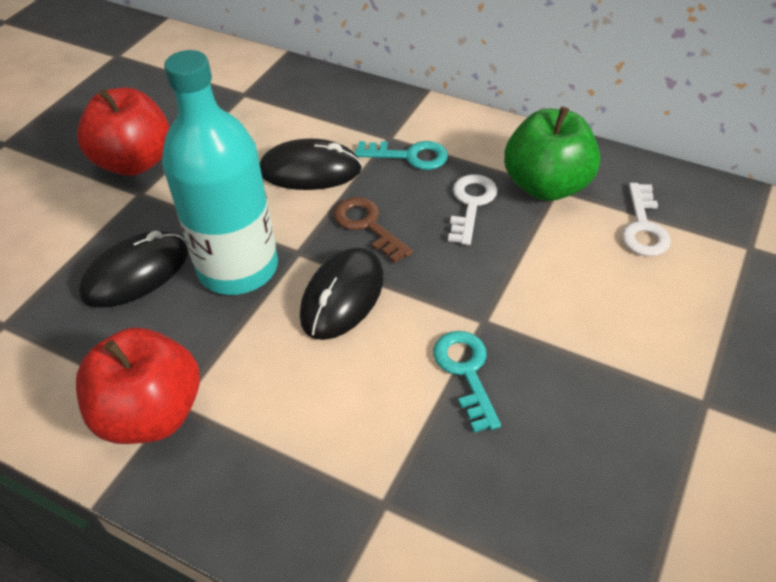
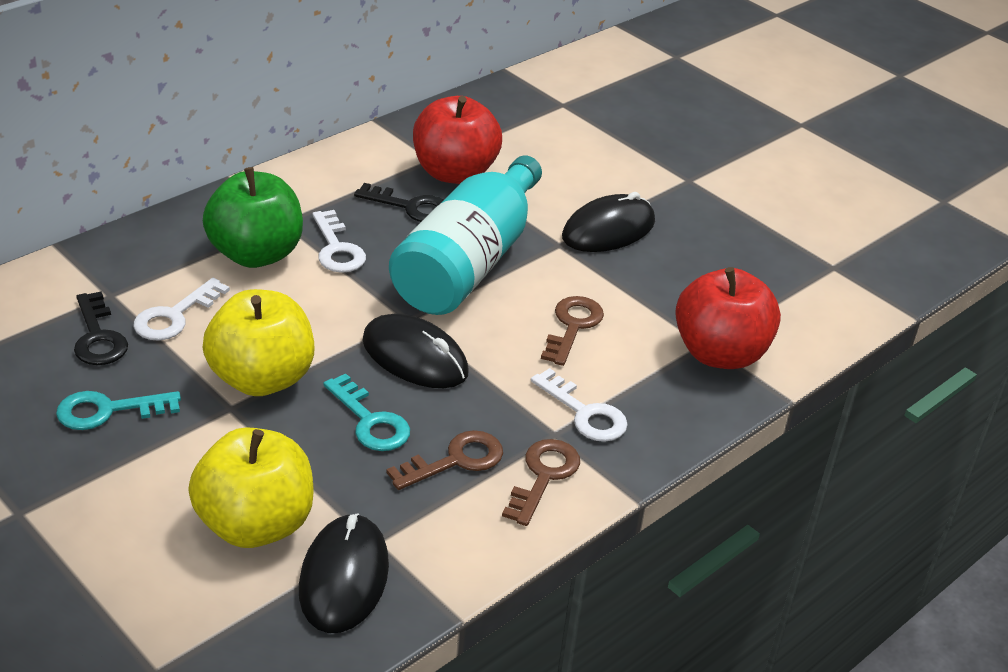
black key: 0 -> 2
brown key: 1 -> 3
white key: 2 -> 3
yellow apple: 0 -> 2

